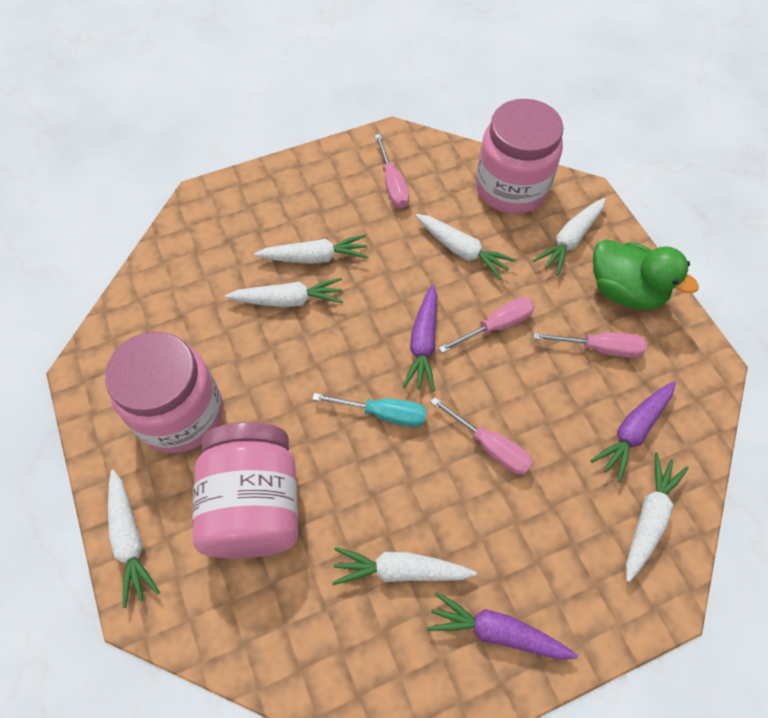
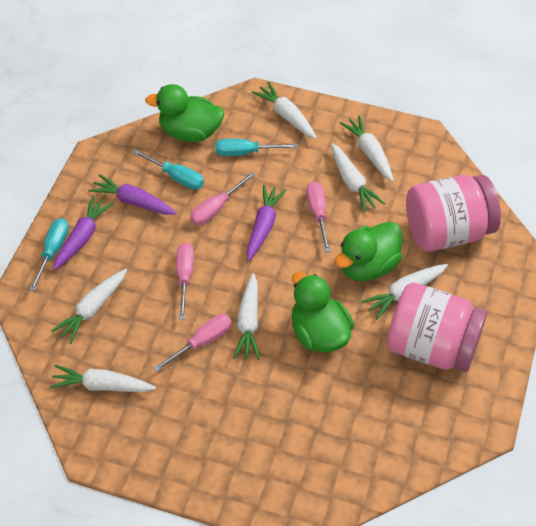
green duck: 1 -> 3
pink jar: 3 -> 2
turquoise screwdriver: 1 -> 3

